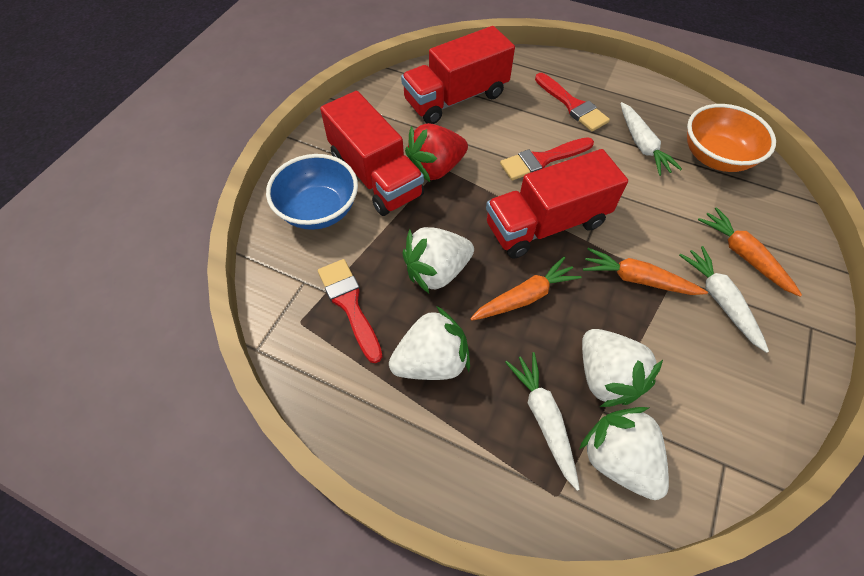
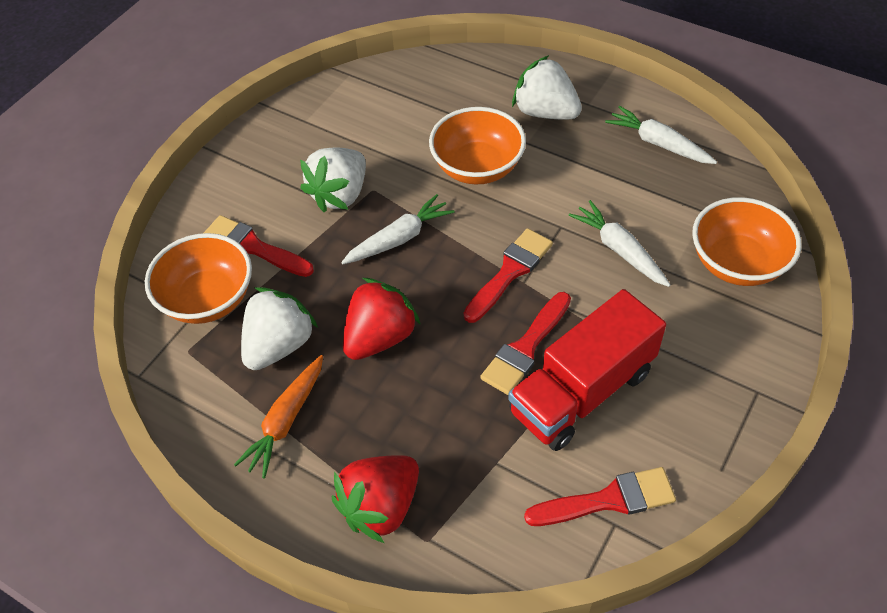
blue bowl: 1 -> 0
orange bowl: 1 -> 3
orange carrot: 3 -> 1
red brush: 3 -> 4
red strawberry: 1 -> 2
red truck: 3 -> 1
white strawberry: 4 -> 3

